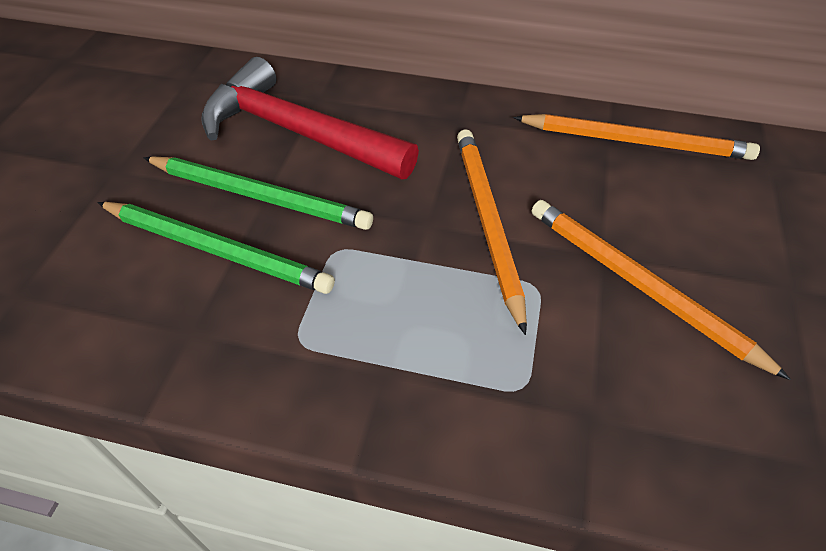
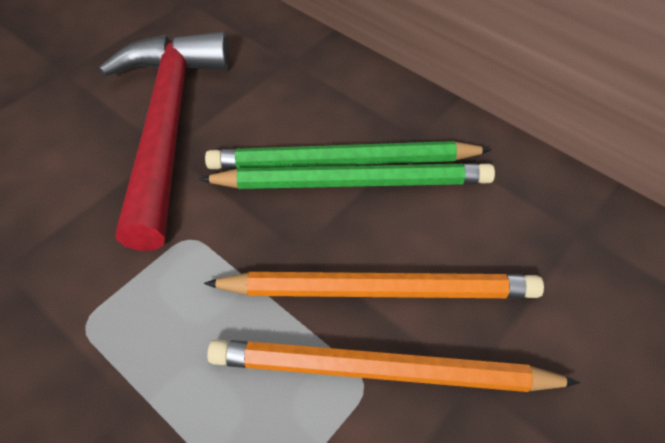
orange pencil: 3 -> 2

